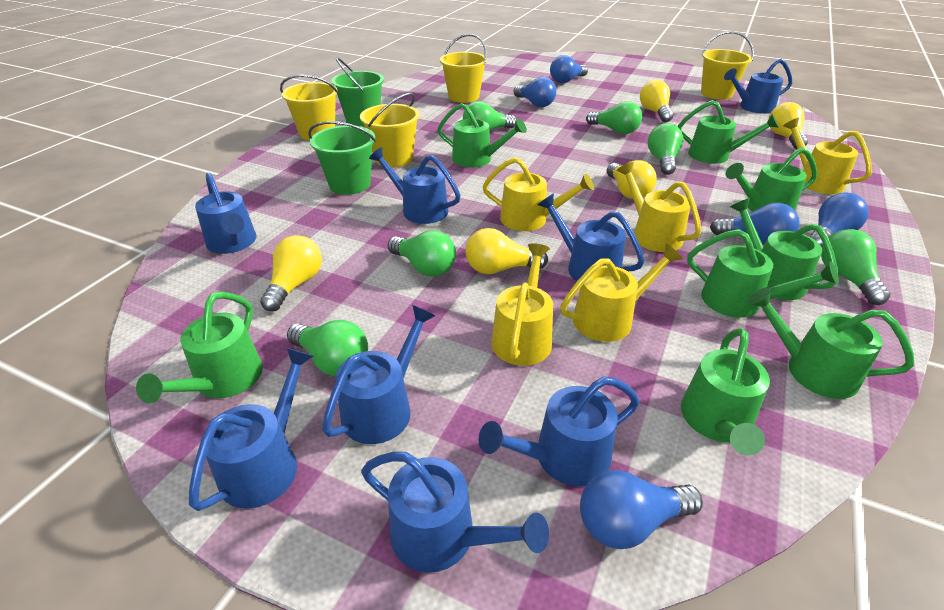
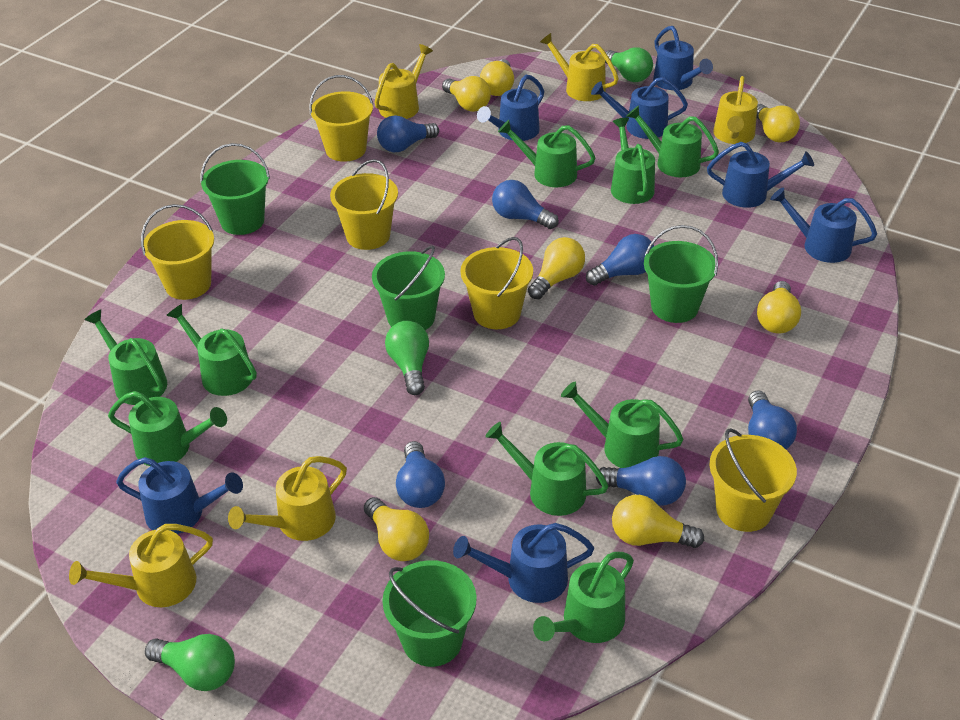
blue light bulb: 5 -> 6
blue watering can: 8 -> 7
green bucket: 2 -> 4
green light bulb: 6 -> 3
green watering can: 8 -> 9
yellow bucket: 4 -> 5
yellow light bulb: 5 -> 7

